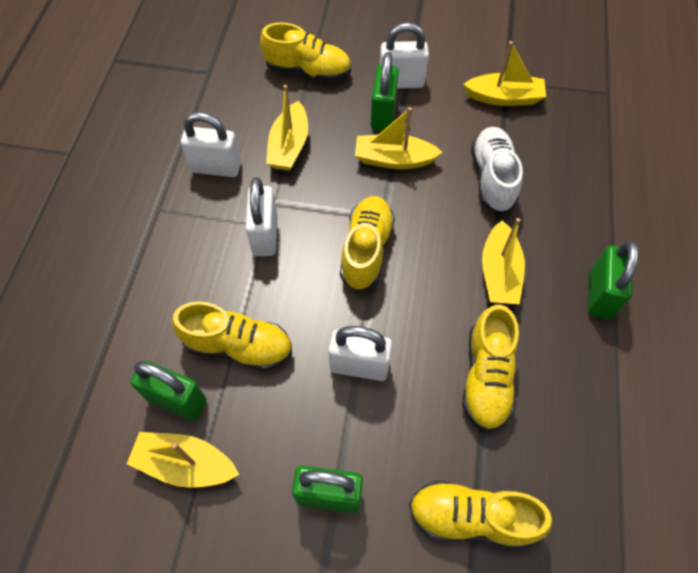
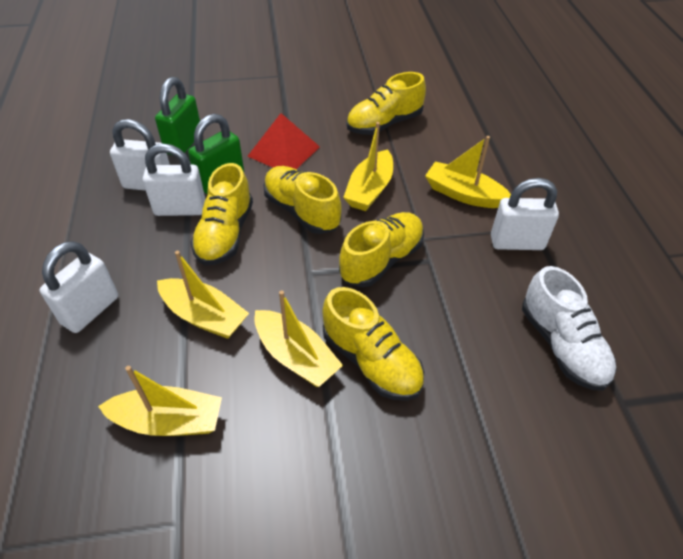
green padlock: 4 -> 2
red pyramid: 0 -> 1

